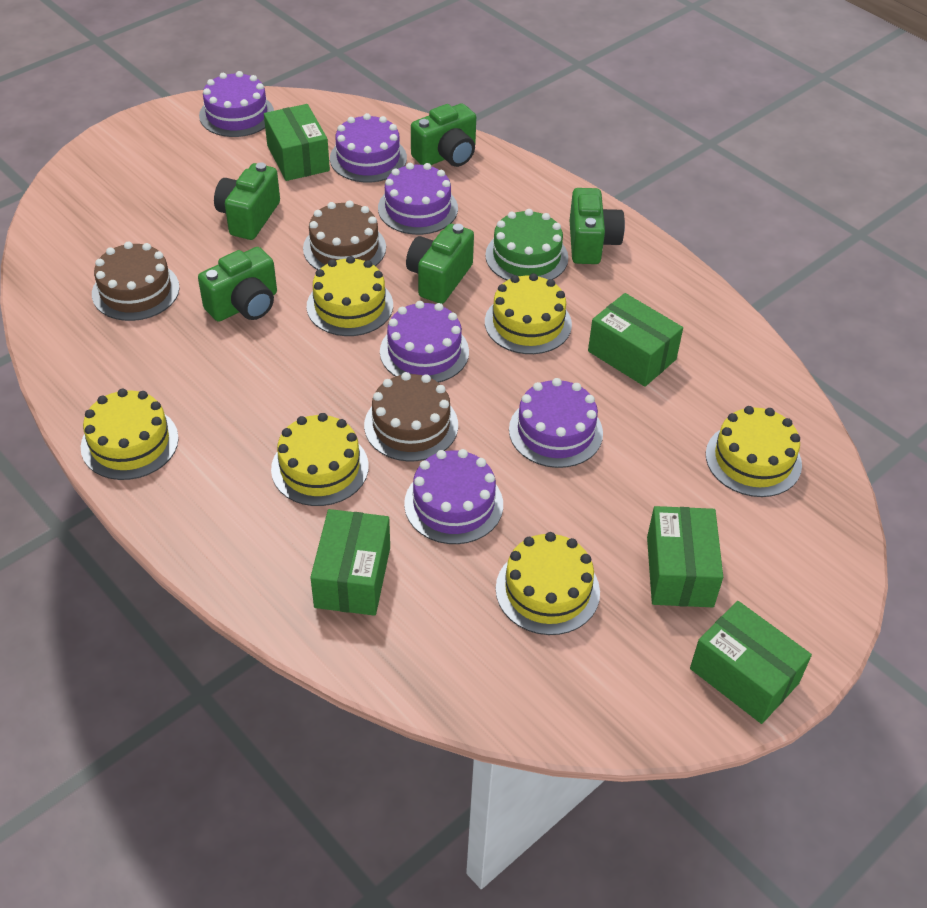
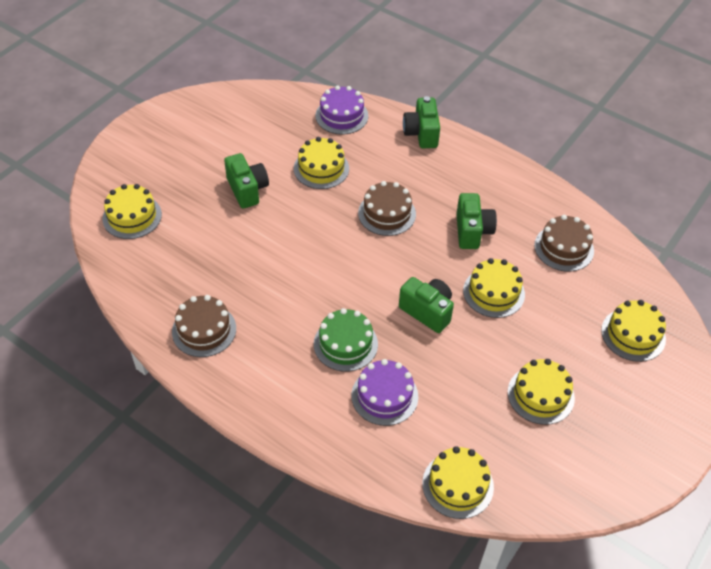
green box: 5 -> 0
green camera: 5 -> 4
purple cake: 6 -> 2

